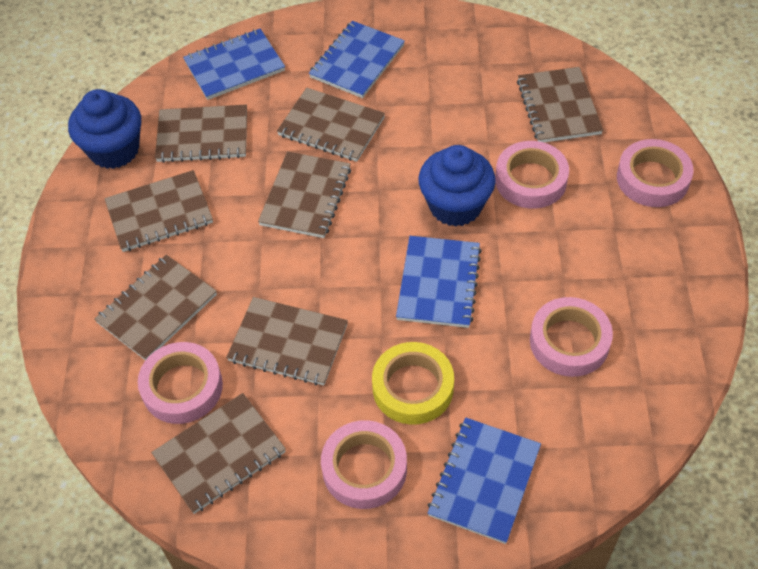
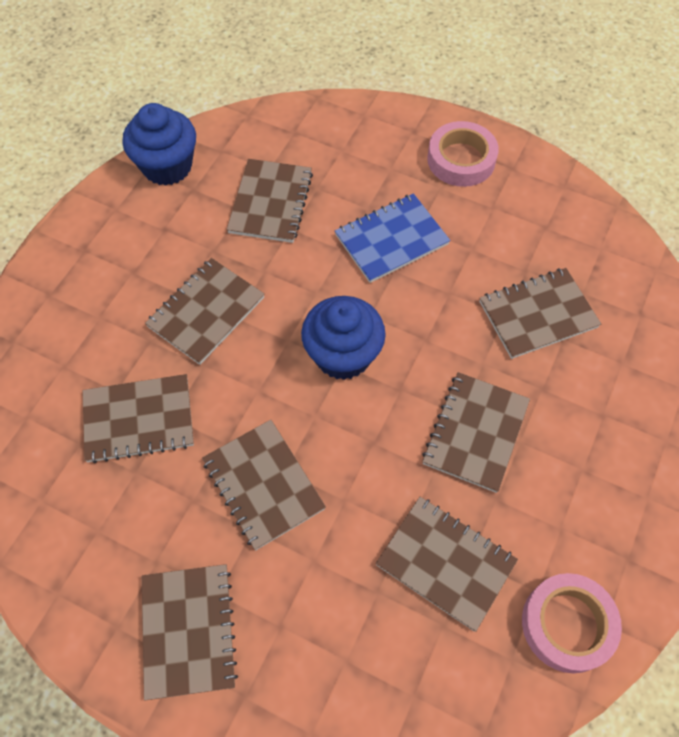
blue notebook: 4 -> 1
pink tape: 5 -> 2
yellow tape: 1 -> 0

